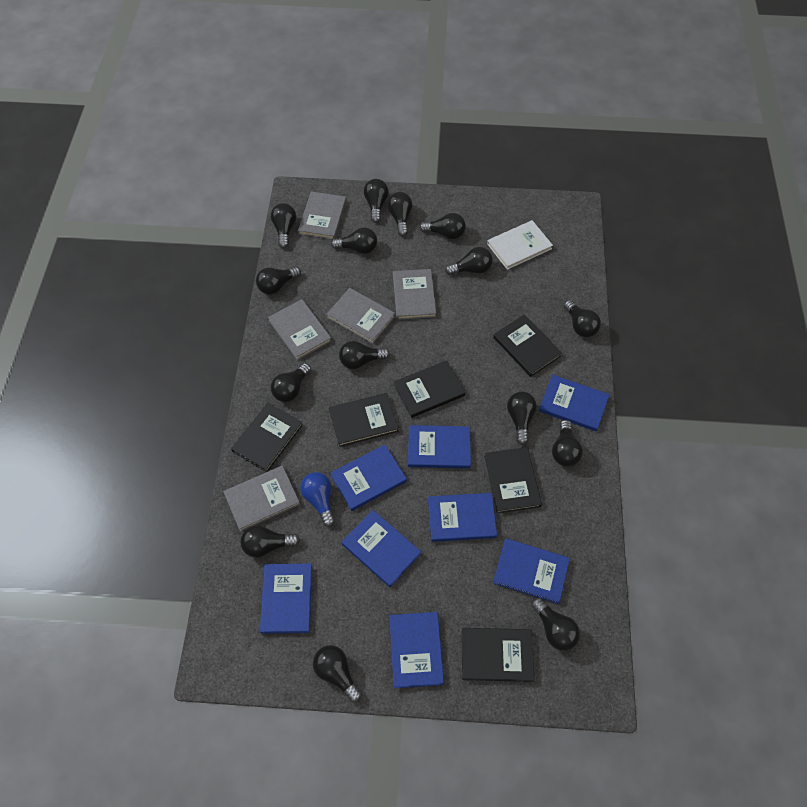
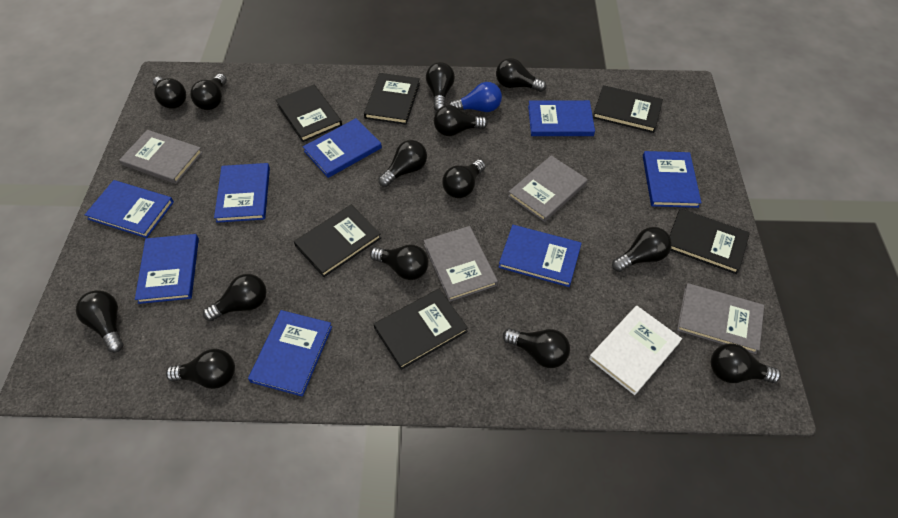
black light bulb: 15 -> 14
grey book: 5 -> 4

